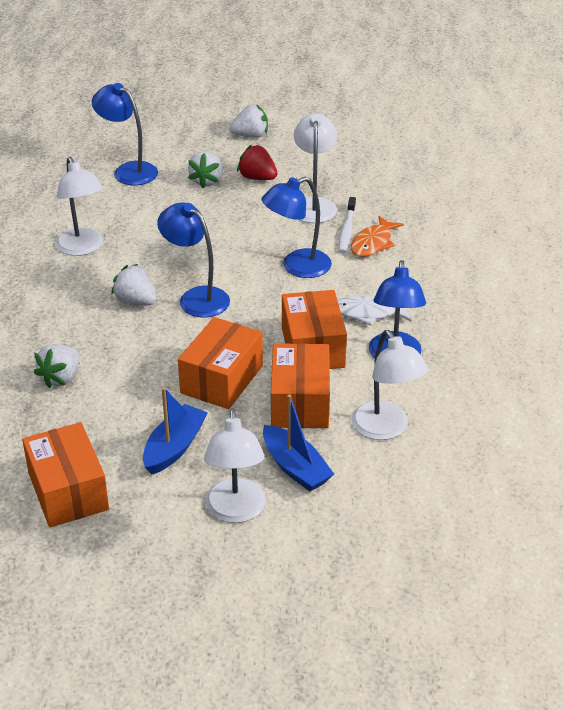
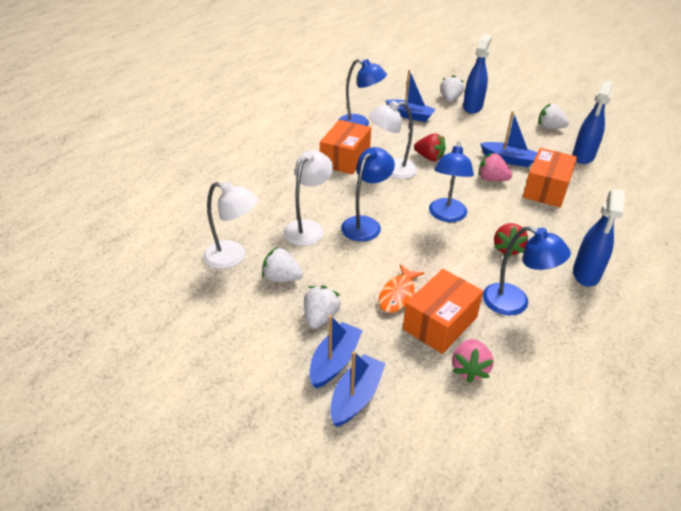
blue boat: 2 -> 4
blue spray bottle: 0 -> 3
orange box: 4 -> 3
pink strawberry: 0 -> 2
red strawberry: 1 -> 2
white fish: 1 -> 0
white lamp: 4 -> 3
white toothbrush: 1 -> 0

